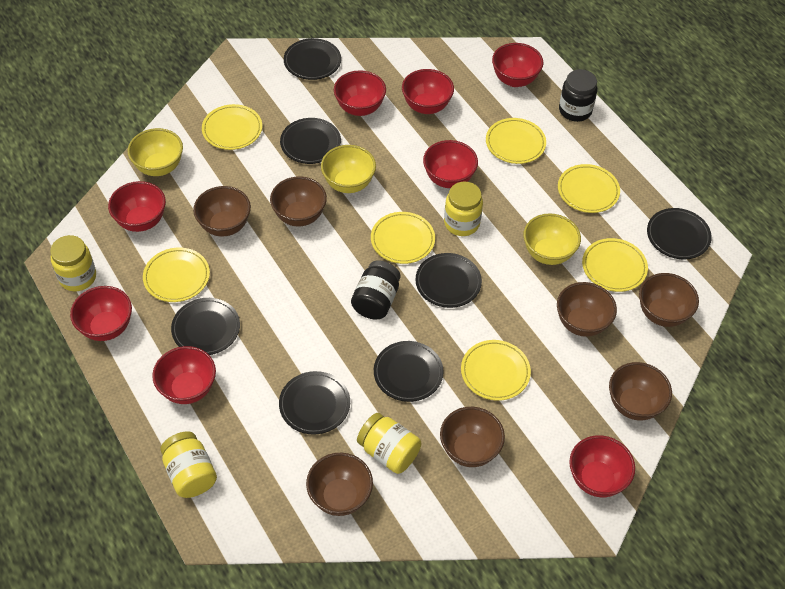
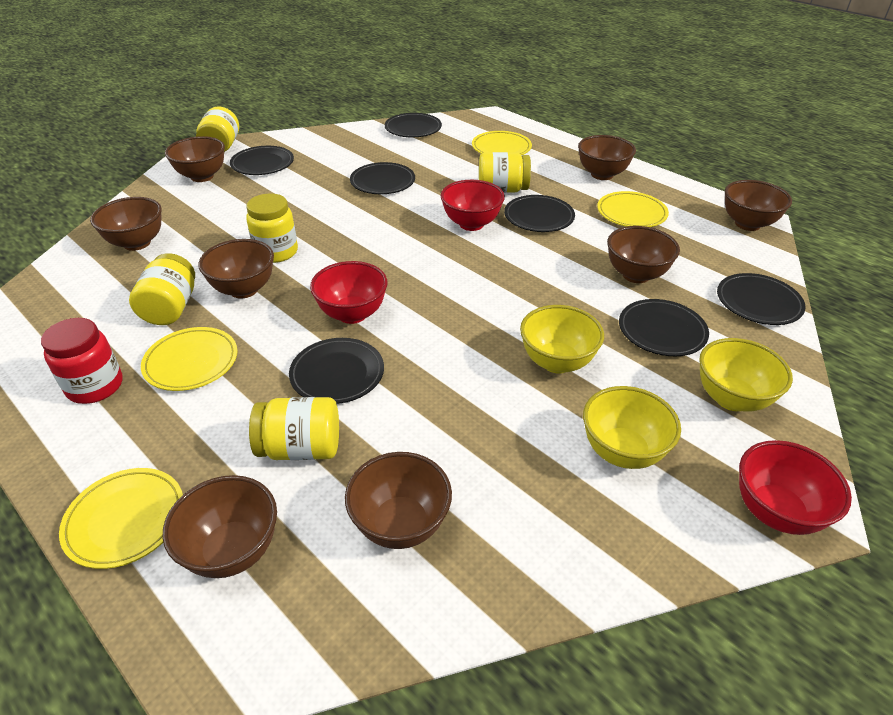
black jar: 2 -> 0
brown bowl: 7 -> 8
red bowl: 8 -> 3
red jar: 0 -> 1
yellow jar: 4 -> 5
yellow plate: 7 -> 4

